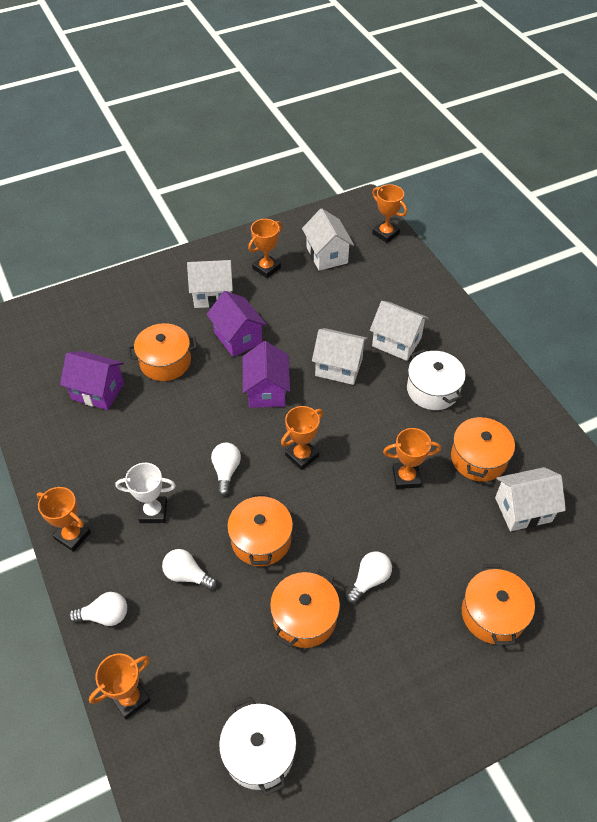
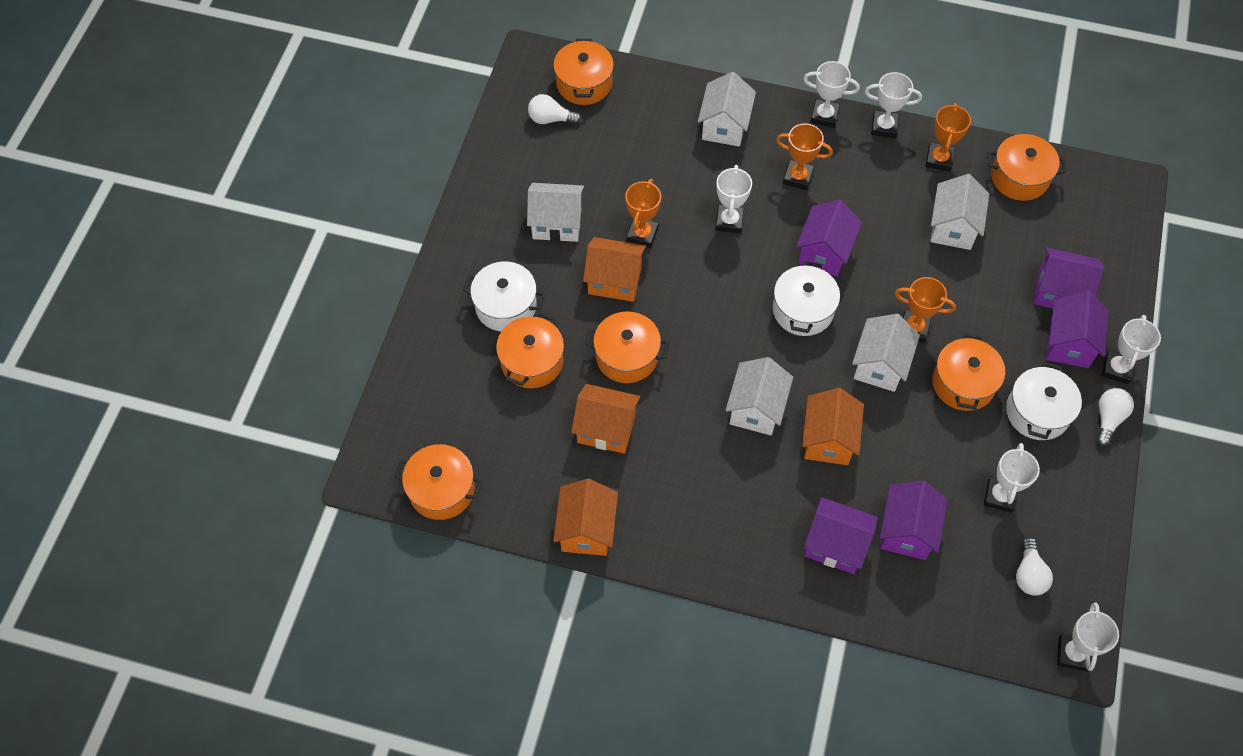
orange house: 0 -> 4
orange pot: 5 -> 6
orange trophy: 6 -> 4
purple house: 3 -> 5
white light bulb: 4 -> 3
white pot: 2 -> 3
white trophy: 1 -> 6

